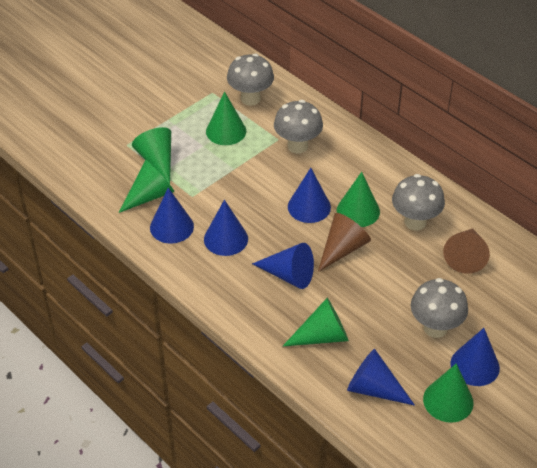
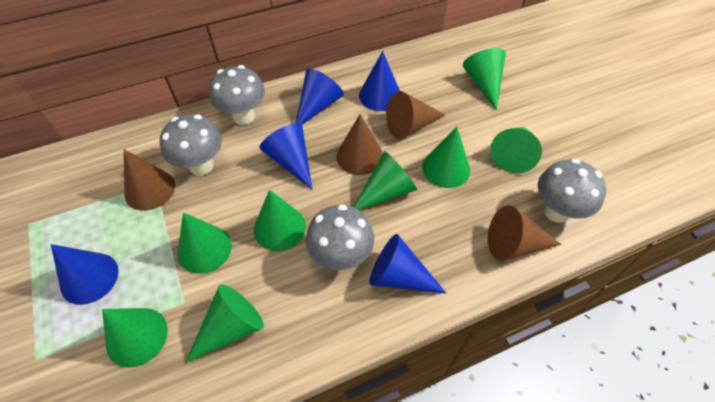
blue cone: 6 -> 5
brown cone: 2 -> 4
green cone: 6 -> 8

